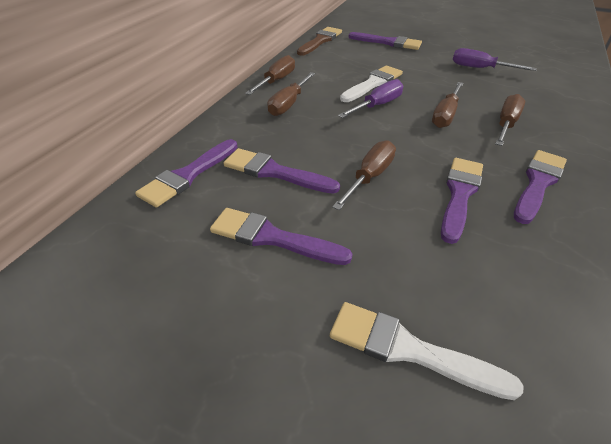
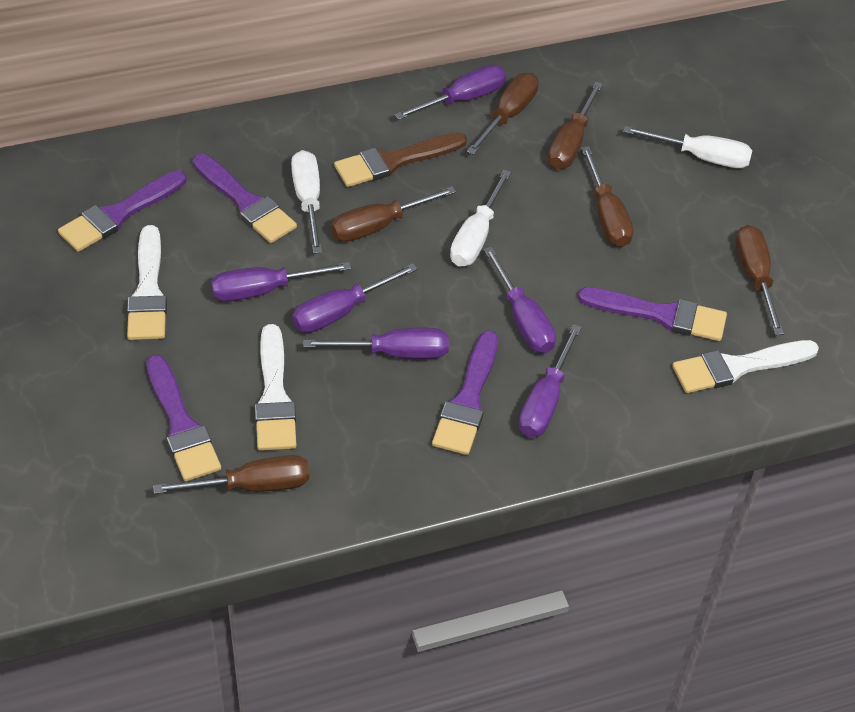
brown screwdriver: 5 -> 6
purple brush: 6 -> 5
purple screwdriver: 2 -> 6
white brush: 2 -> 3
white screwdriver: 0 -> 3

